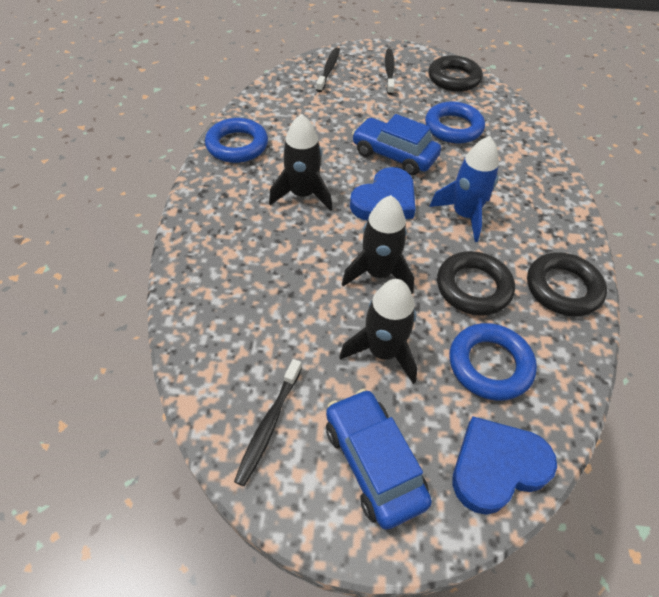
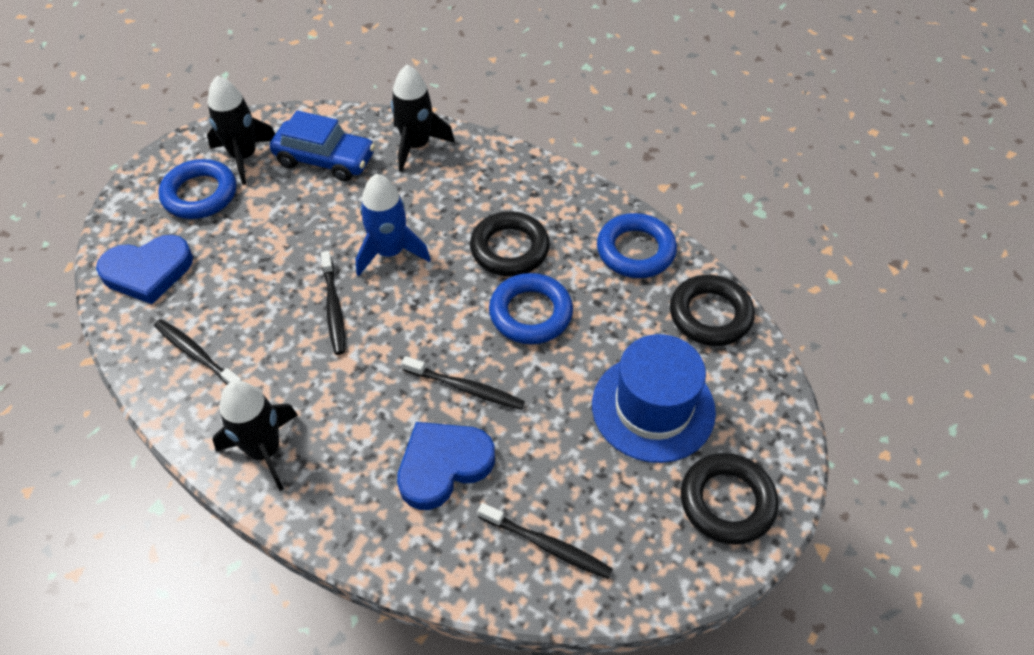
black toothbrush: 3 -> 4
blue car: 2 -> 1
blue hat: 0 -> 1

